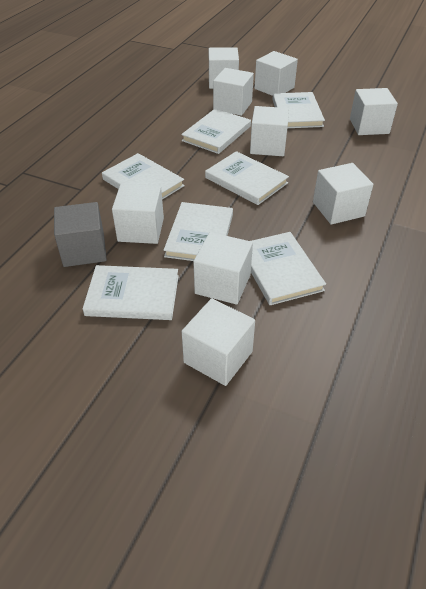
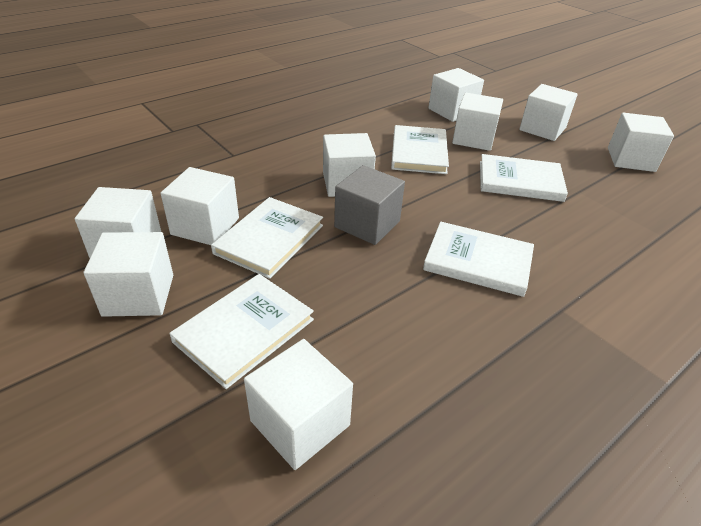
white book: 7 -> 5

